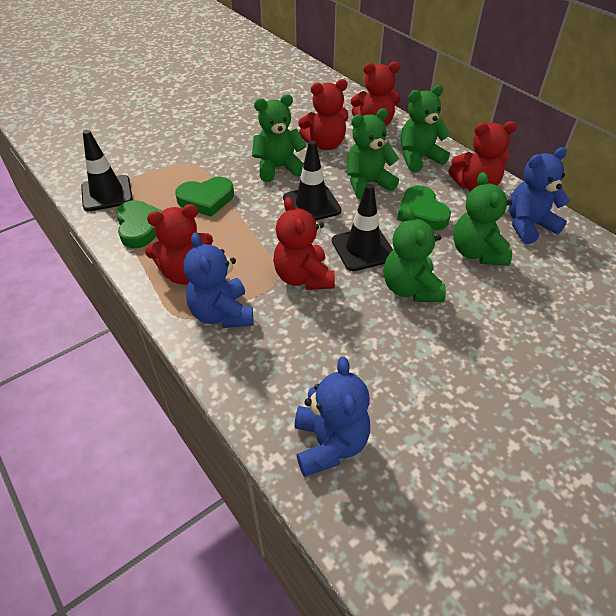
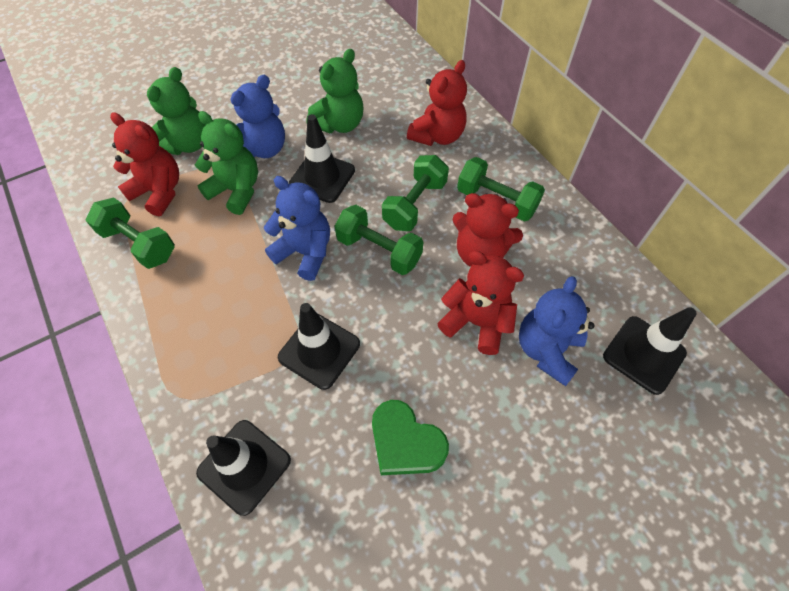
black traffic cone: 3 -> 4
green dumbbell: 0 -> 4
green heart: 3 -> 1
green teddy bear: 5 -> 3
red teddy bear: 5 -> 4

